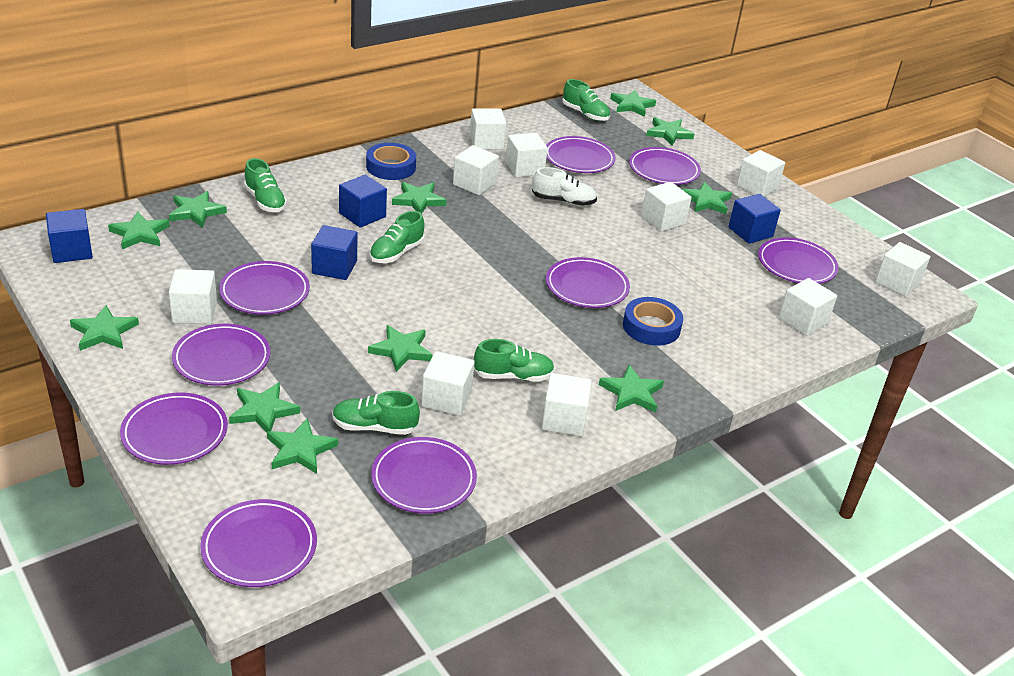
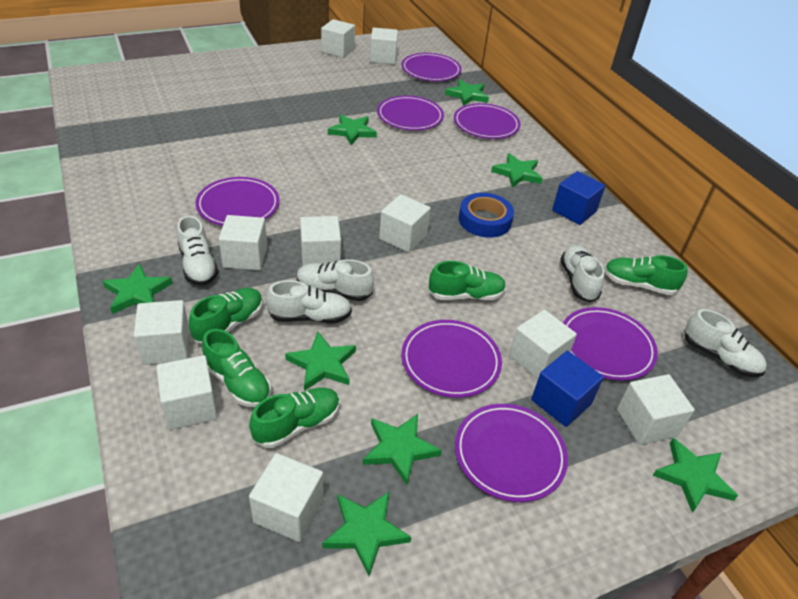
blue cube: 4 -> 2
blue tape: 2 -> 1
green star: 11 -> 8
purple plate: 9 -> 7
white shoe: 1 -> 5

